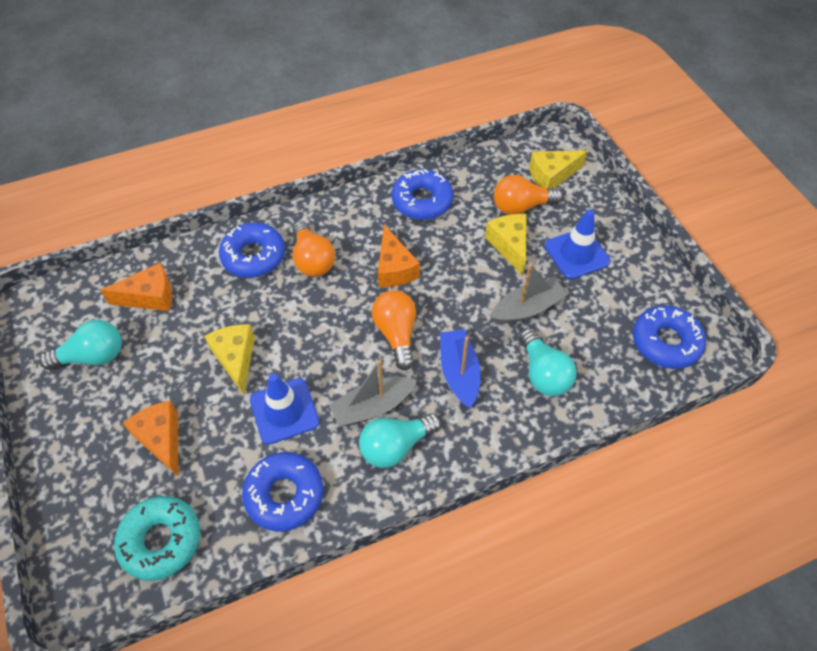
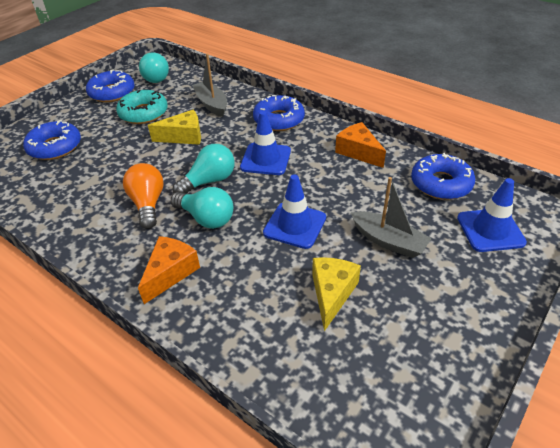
blue boat: 1 -> 0
blue traffic cone: 2 -> 3
orange cheese: 3 -> 2
orange light bulb: 3 -> 1
yellow cheese: 3 -> 2

